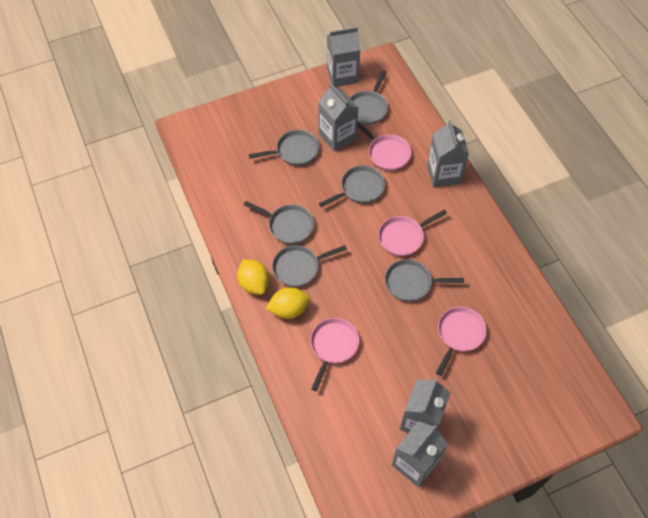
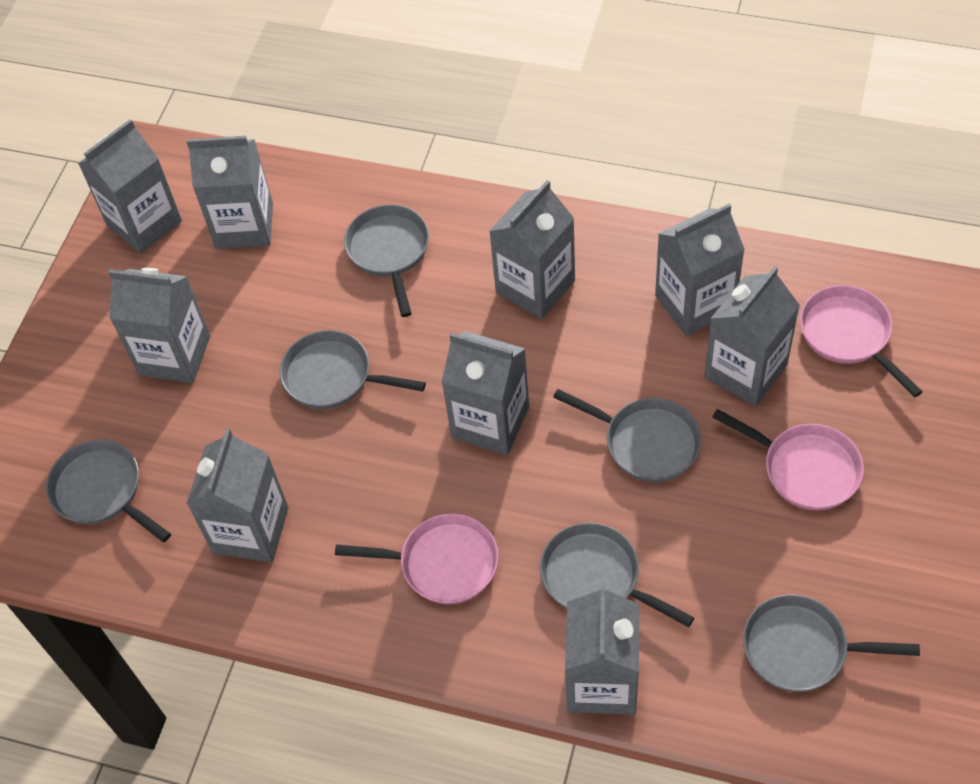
grey carton: 5 -> 9
pink pan: 4 -> 3
yellow lemon: 2 -> 0

